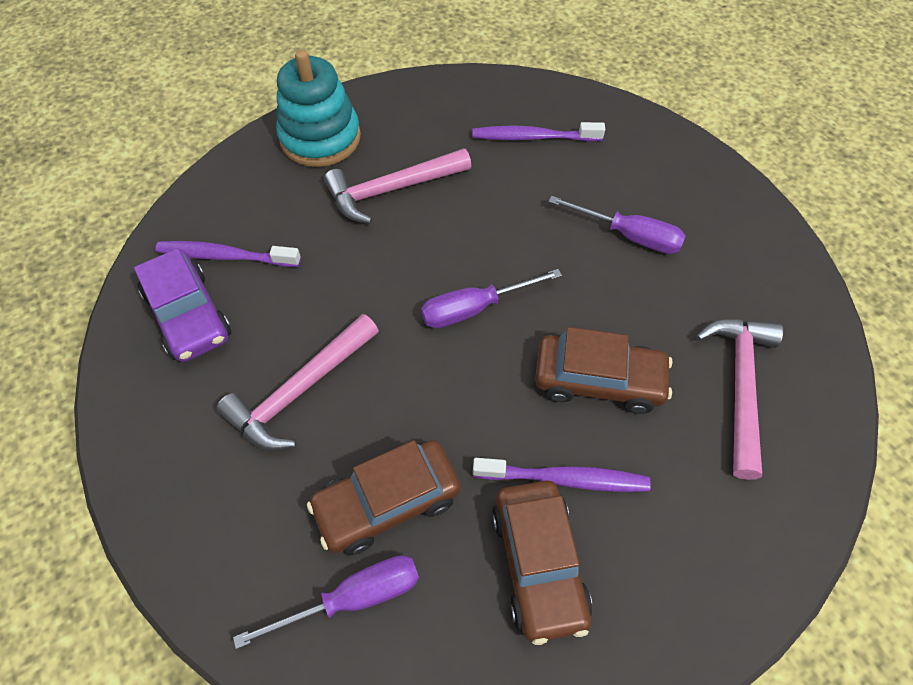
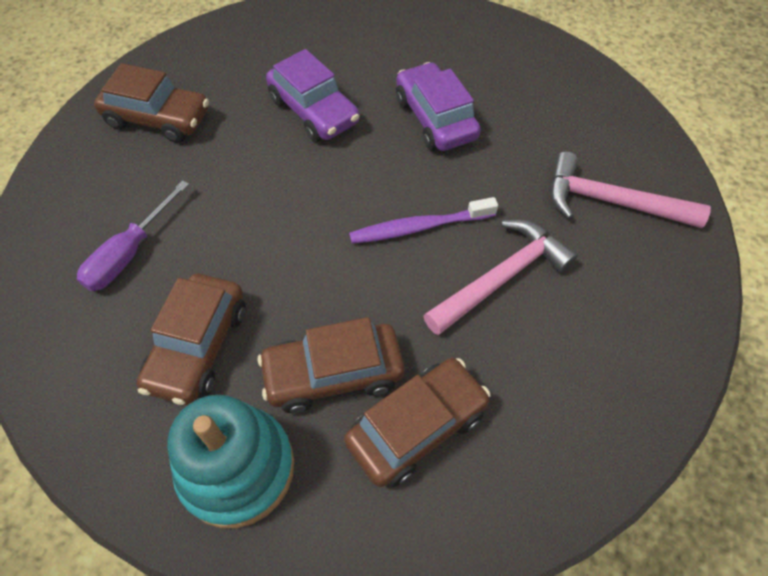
brown car: 3 -> 4
pink hammer: 3 -> 2
purple car: 1 -> 2
purple screwdriver: 3 -> 1
purple toothbrush: 3 -> 1

